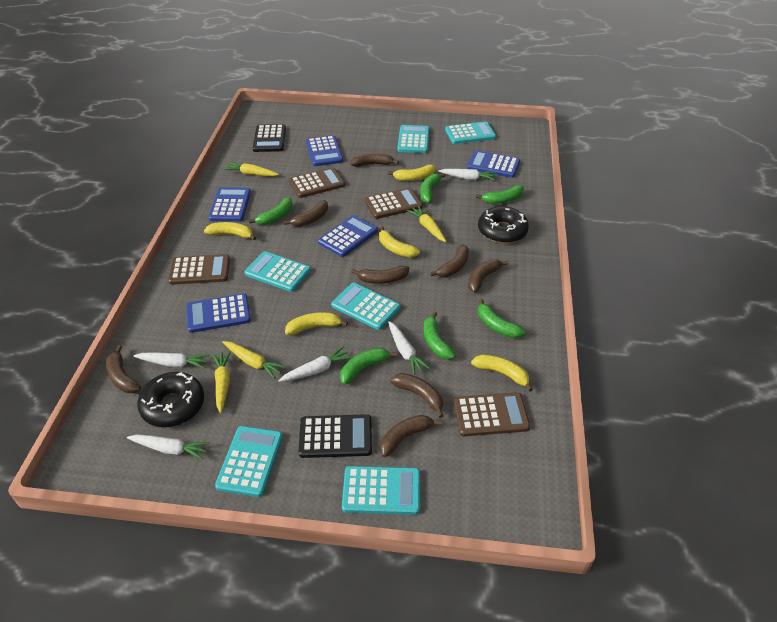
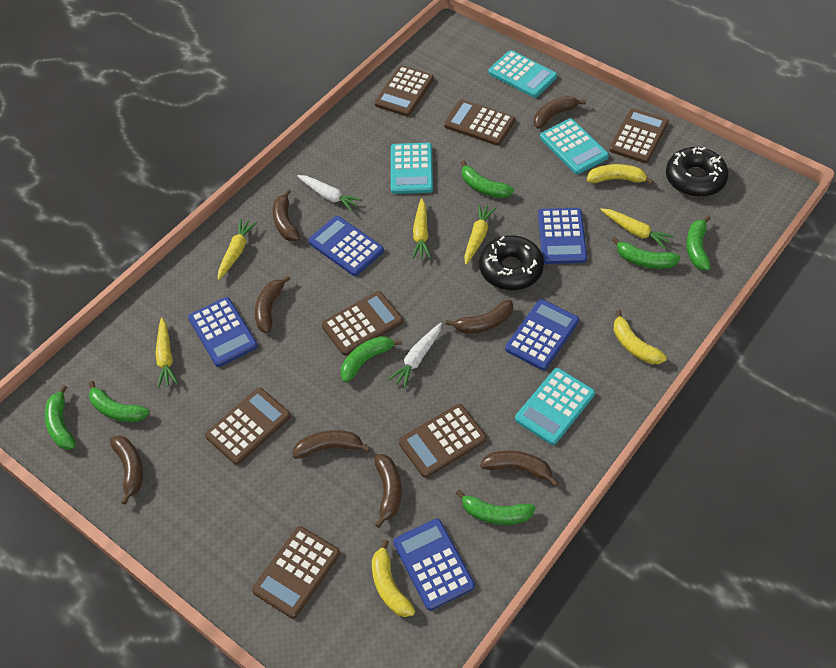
black calculator: 2 -> 0
brown calculator: 4 -> 7
green banana: 6 -> 7
turquoise calculator: 6 -> 4
white carrot: 5 -> 2
yellow banana: 5 -> 3
yellow carrot: 4 -> 5

